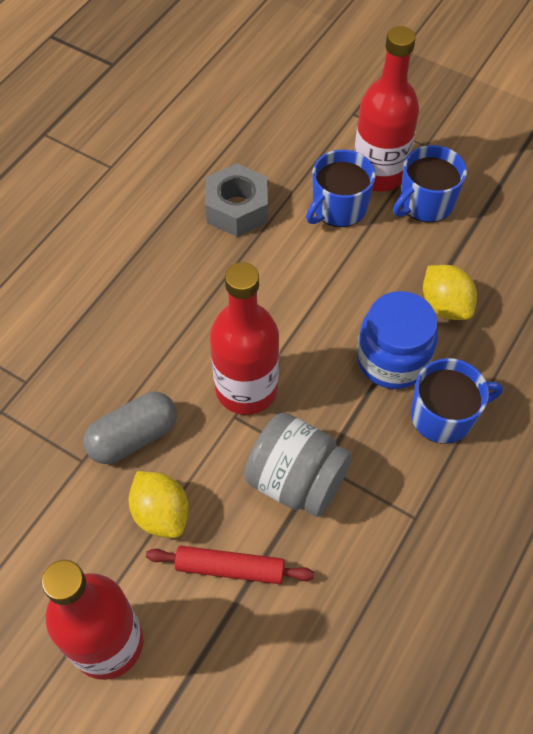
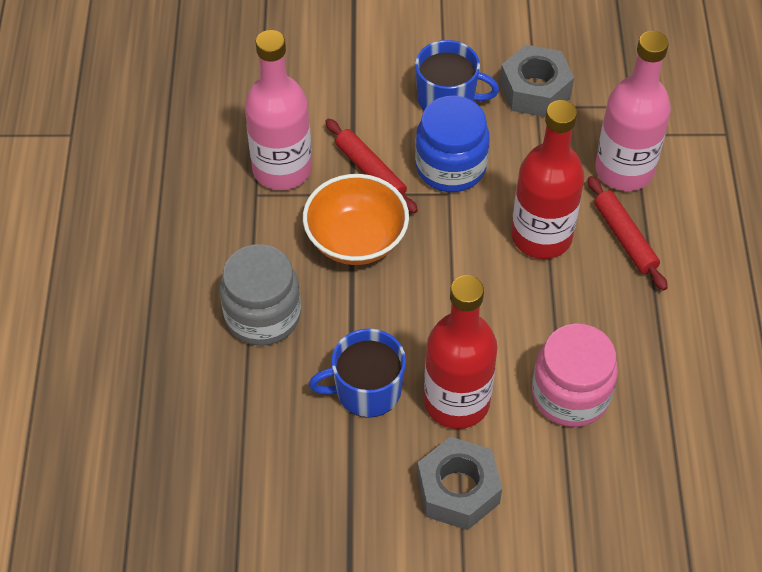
blue mug: 3 -> 2
grey capsule: 1 -> 0
grey nut: 1 -> 2
orange bowl: 0 -> 1
pink bottle: 0 -> 2
pink jar: 0 -> 1
red bottle: 3 -> 2
red rolling pin: 1 -> 2
yellow lemon: 2 -> 0

